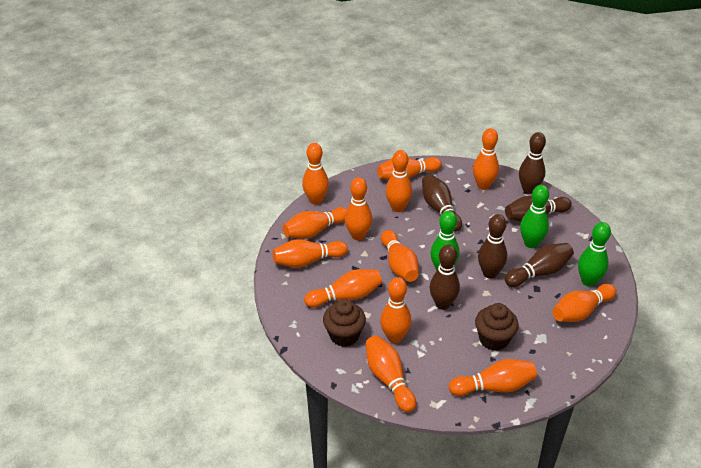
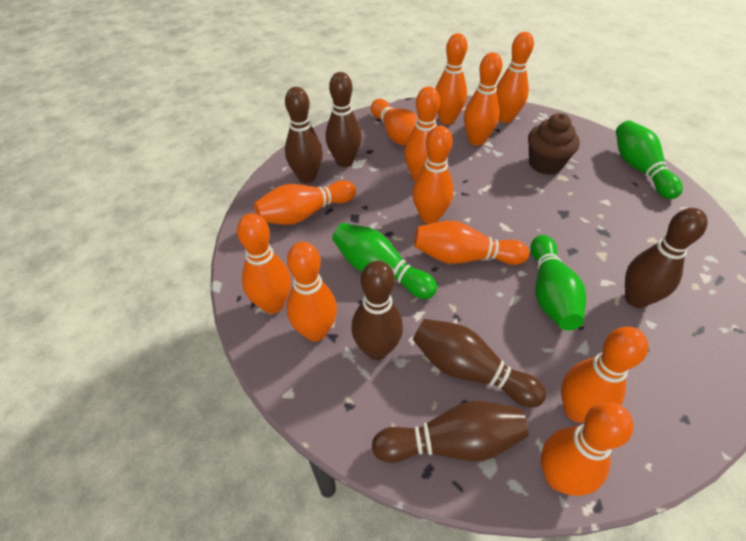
brown cupcake: 2 -> 1
orange bowling pin: 13 -> 12

